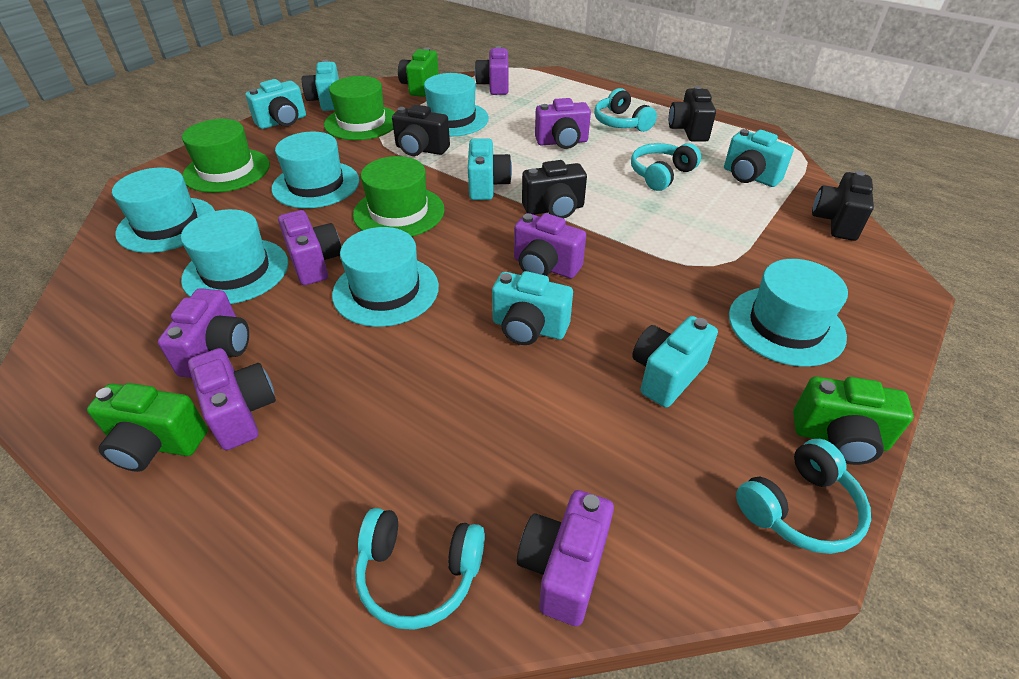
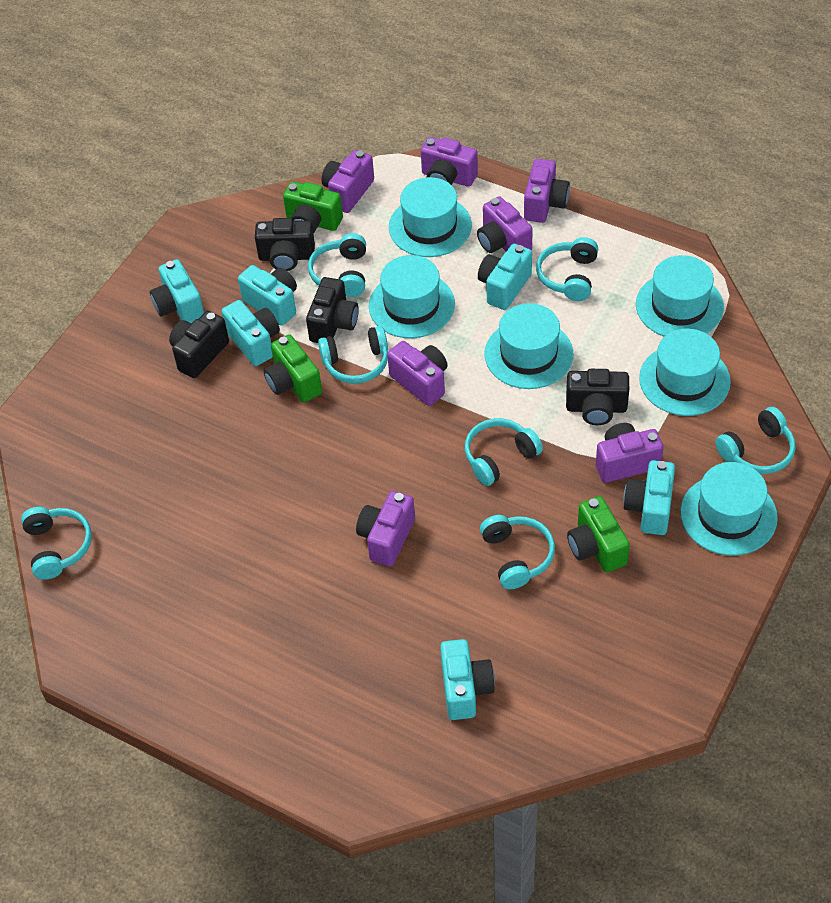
green hat: 3 -> 0
turquoise headphones: 4 -> 7

